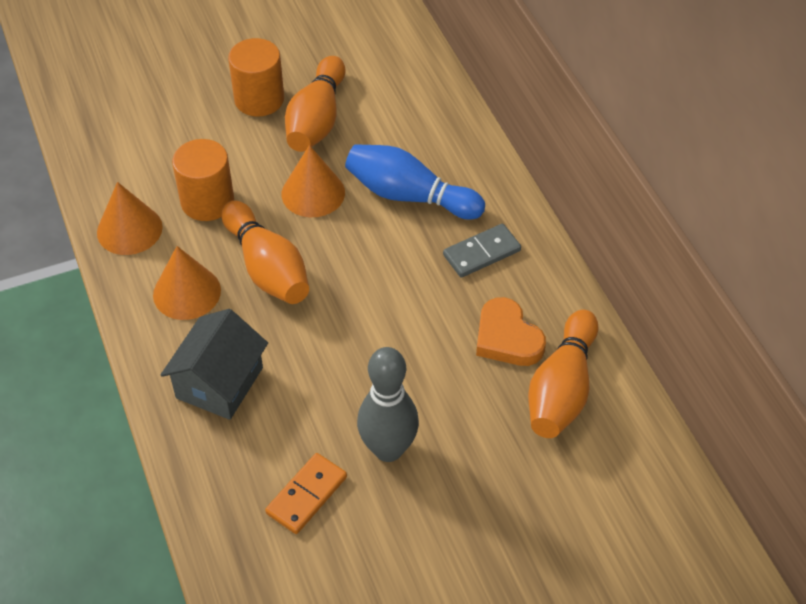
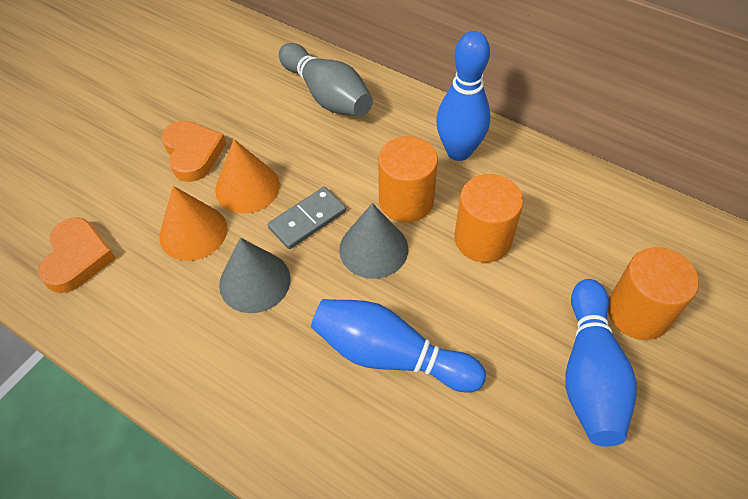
blue bowling pin: 1 -> 3
grey cone: 0 -> 2
grey house: 1 -> 0
orange bowling pin: 3 -> 0
orange cone: 3 -> 2
orange cylinder: 2 -> 3
orange domino: 1 -> 0
orange heart: 1 -> 2

